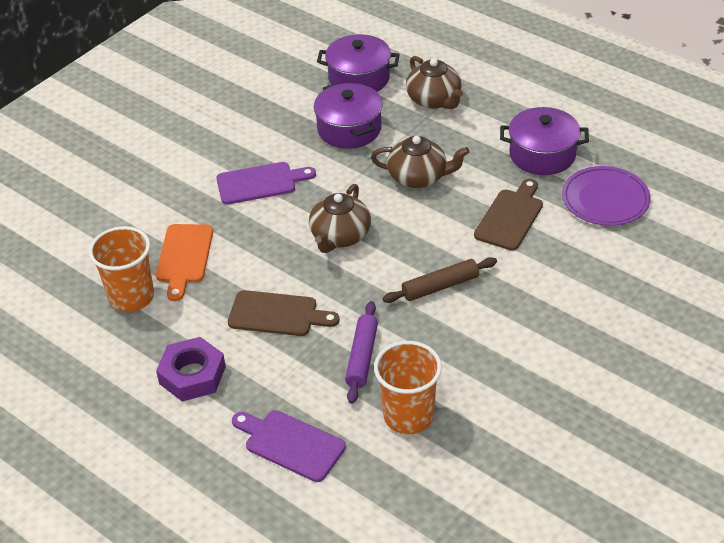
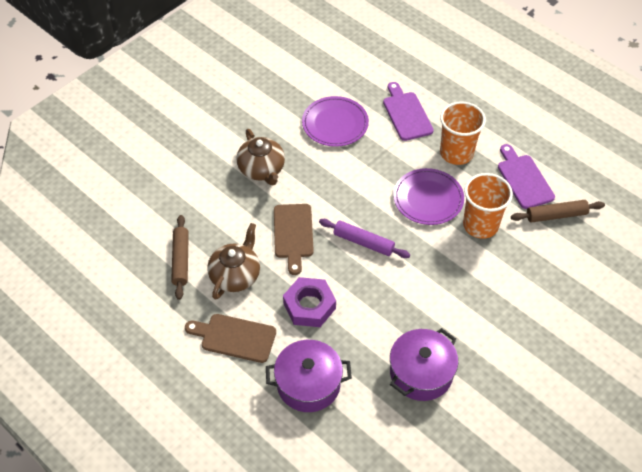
brown rolling pin: 1 -> 2
brown teapot: 3 -> 2
orange cutting board: 1 -> 0
purple plate: 1 -> 2
purple pot: 3 -> 2

